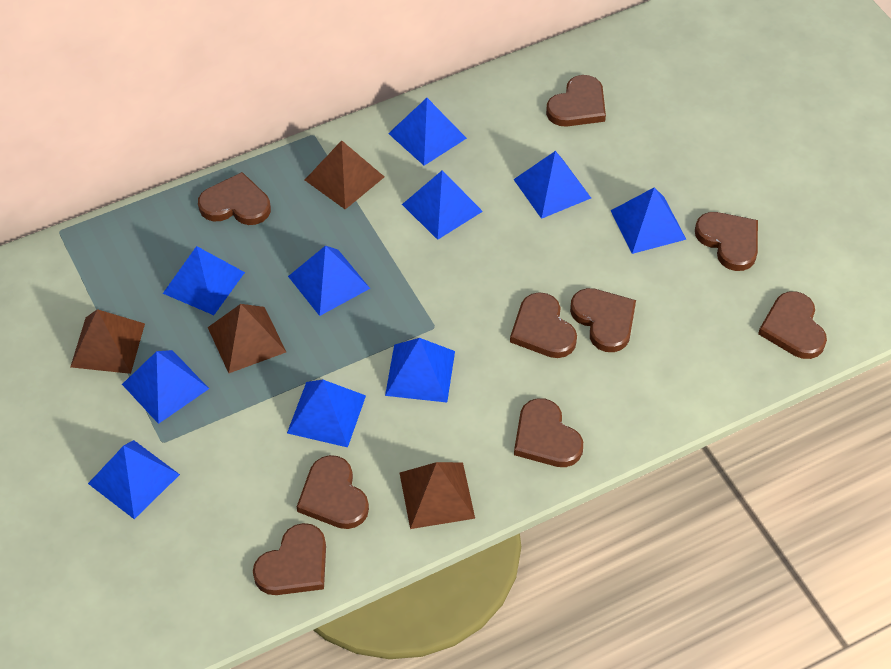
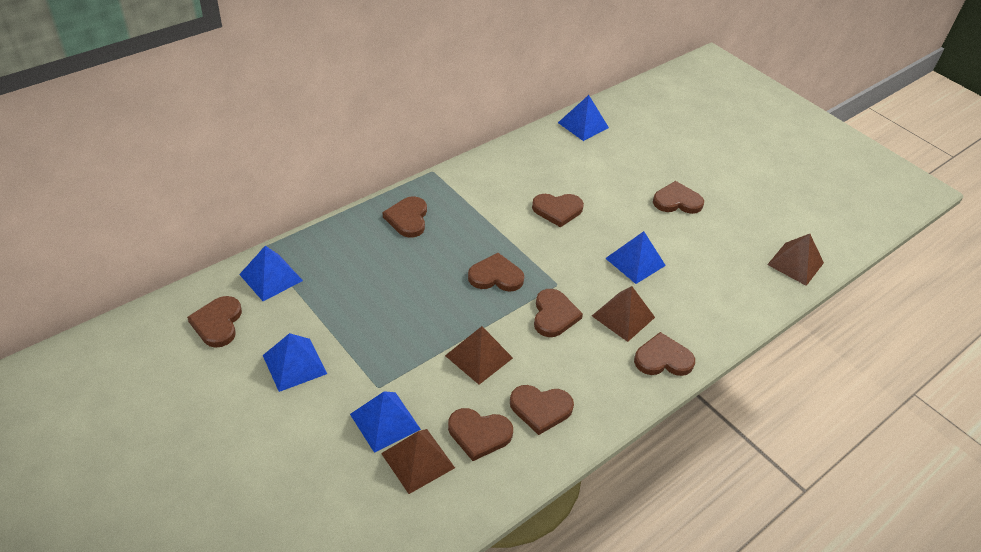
blue pyramid: 10 -> 5

